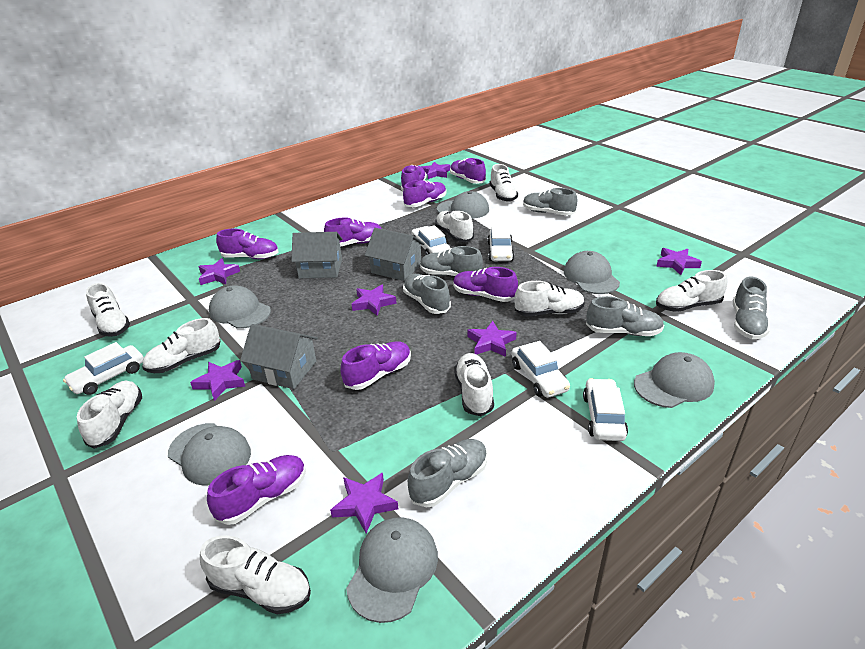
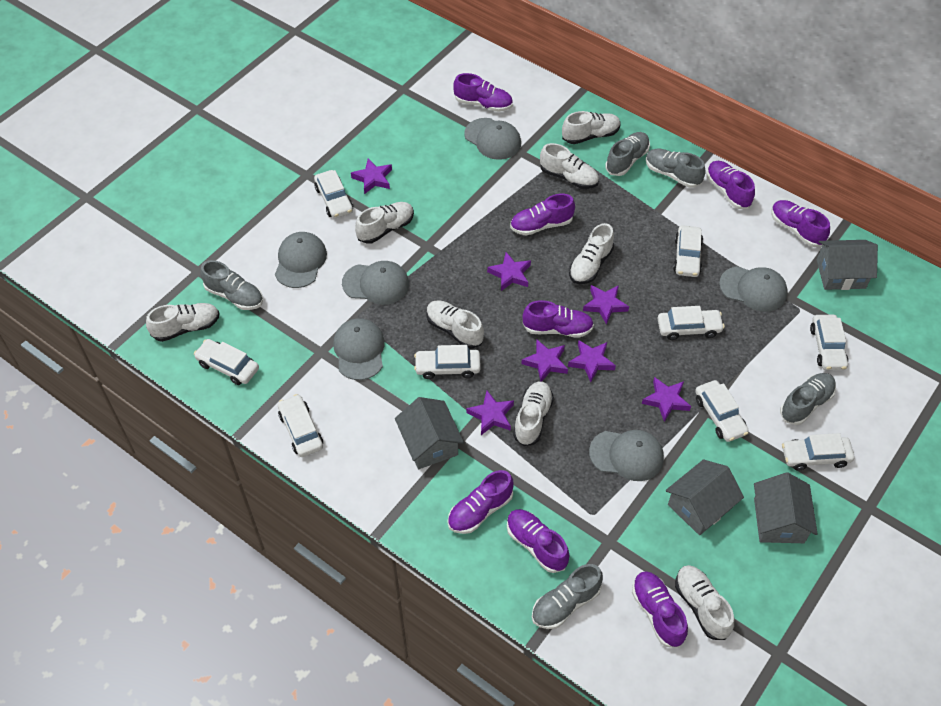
grey house: 3 -> 4
grey shoe: 6 -> 5
white car: 5 -> 9
white shoe: 9 -> 8

